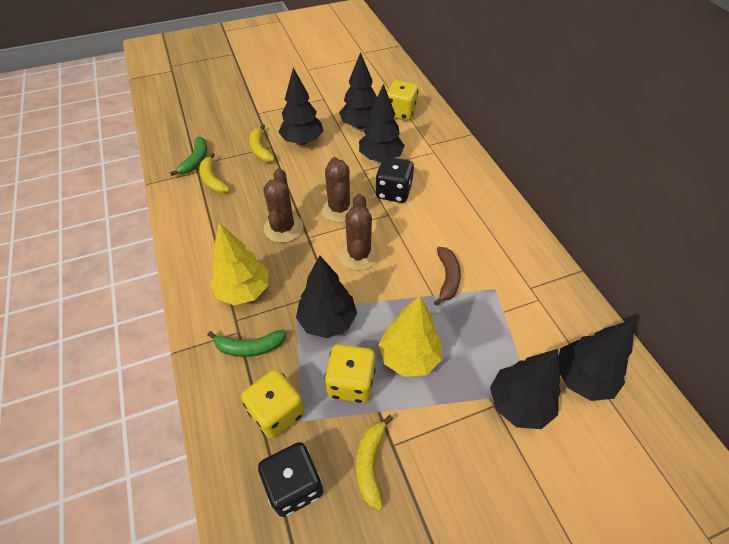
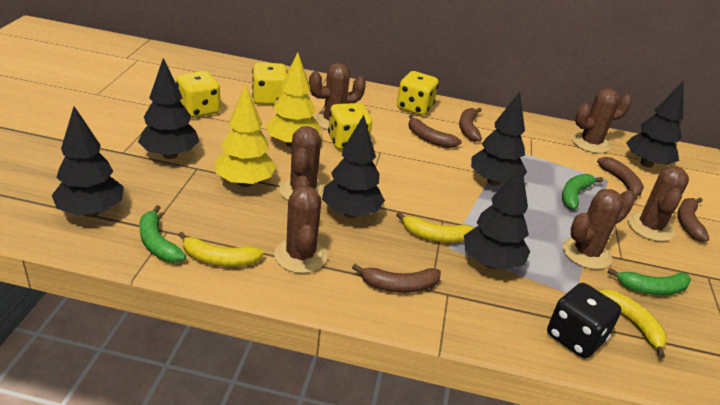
black dice: 2 -> 1
brown banana: 1 -> 5
brown cactus: 3 -> 6
green banana: 2 -> 3
yellow dice: 3 -> 4

